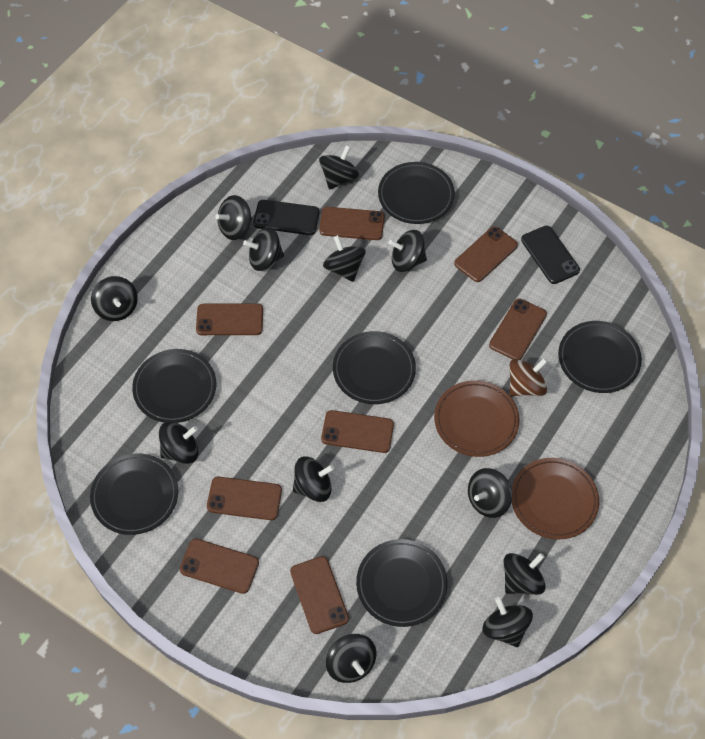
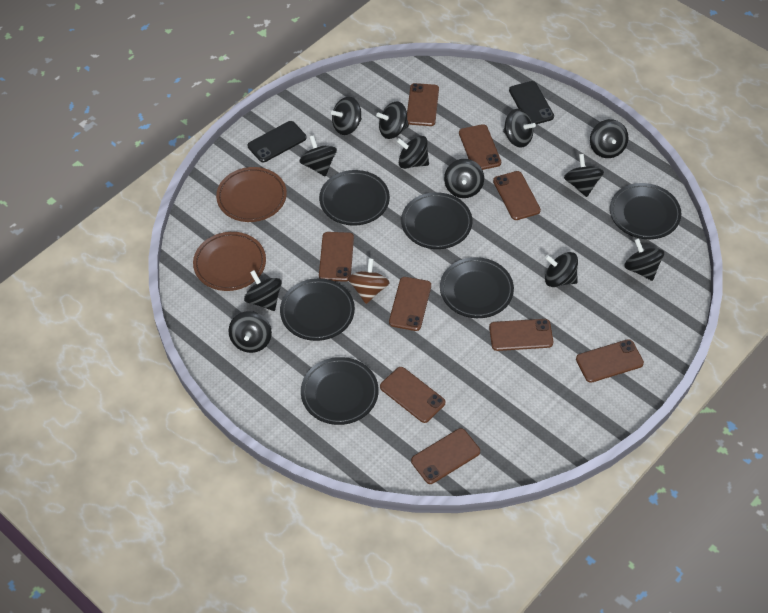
brown phone: 8 -> 9

